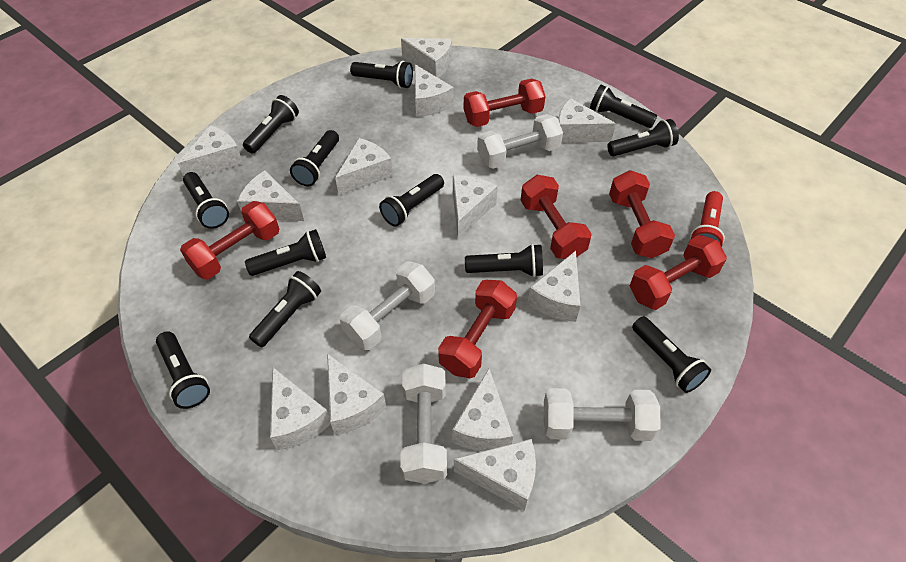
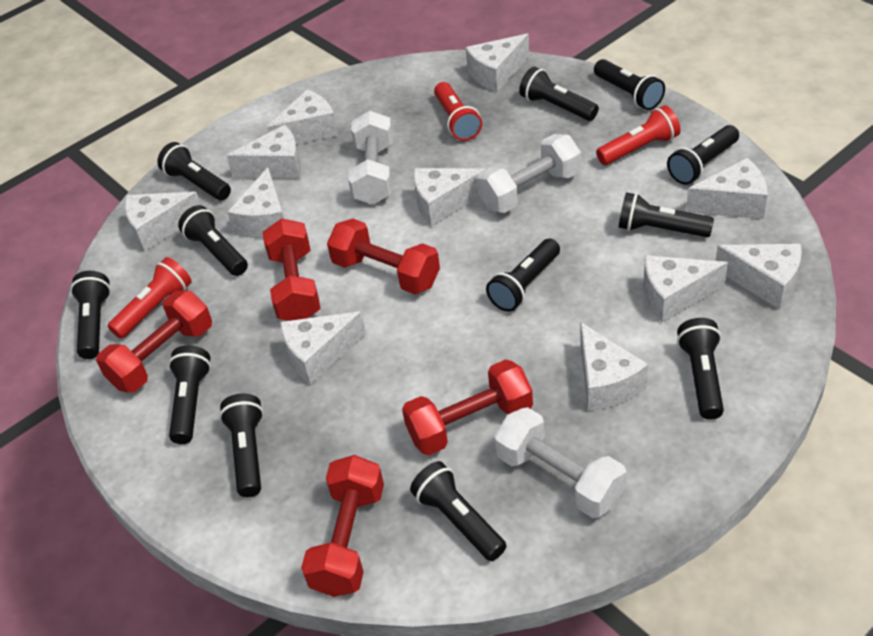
red dumbbell: 6 -> 5
red flashlight: 1 -> 3
white cheese: 12 -> 11
white dumbbell: 4 -> 3

